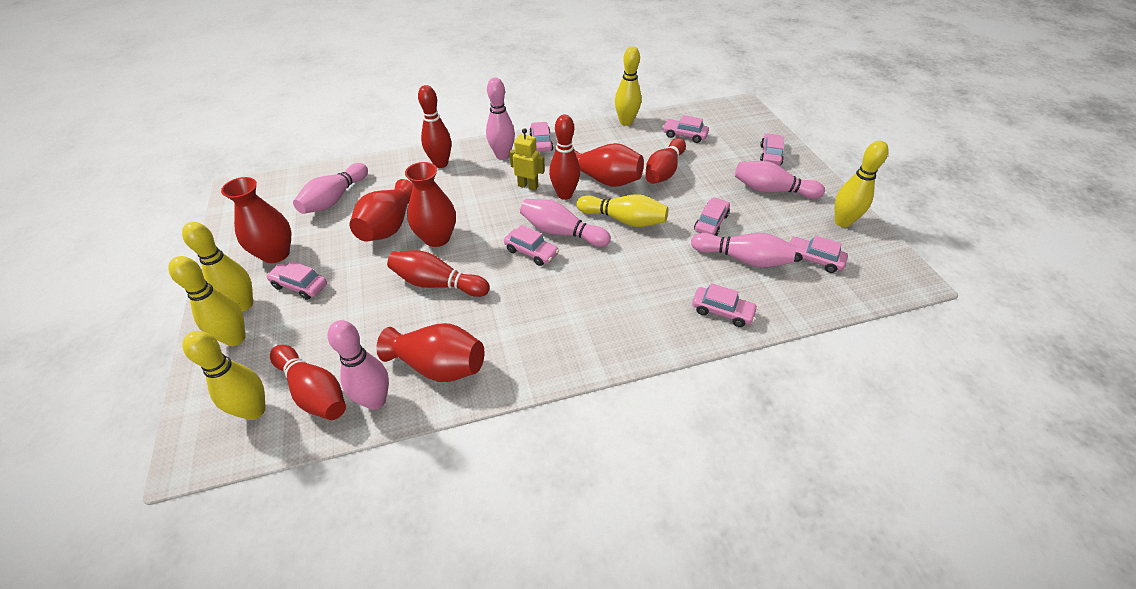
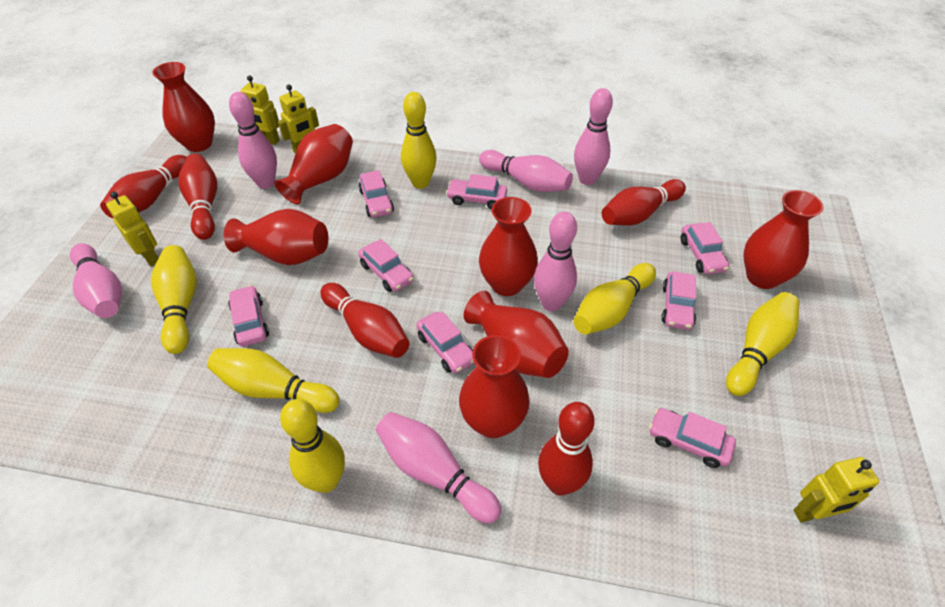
red vase: 5 -> 7
yellow robot: 1 -> 4

